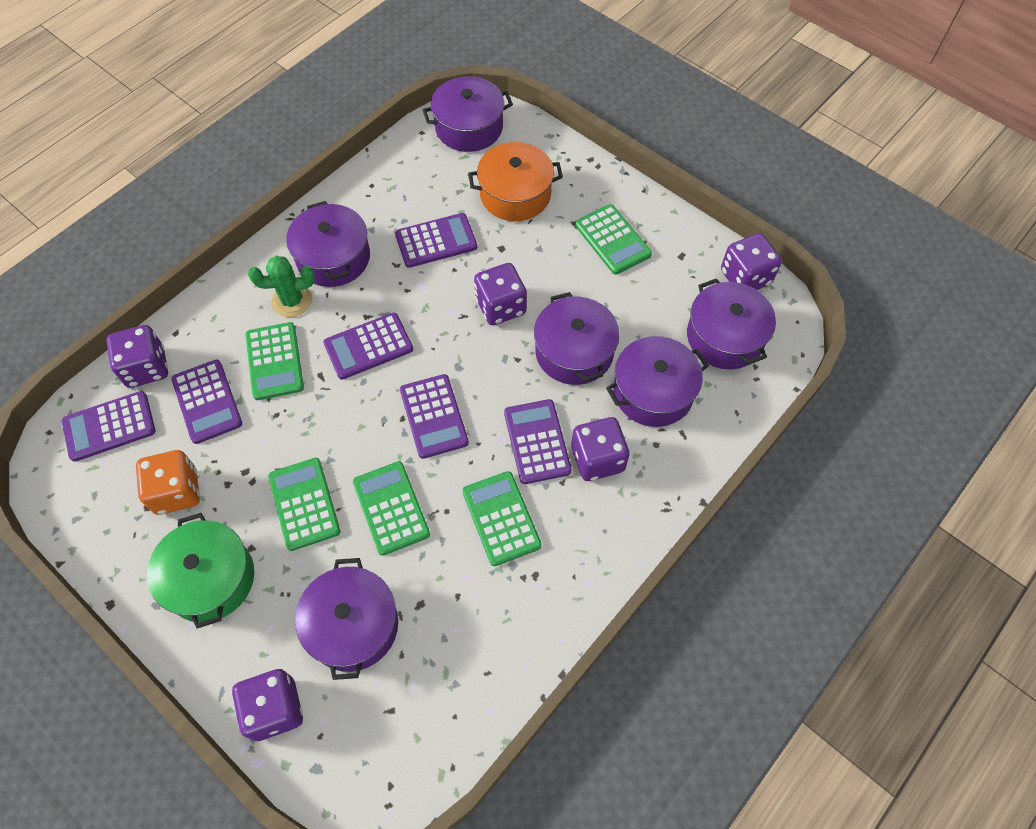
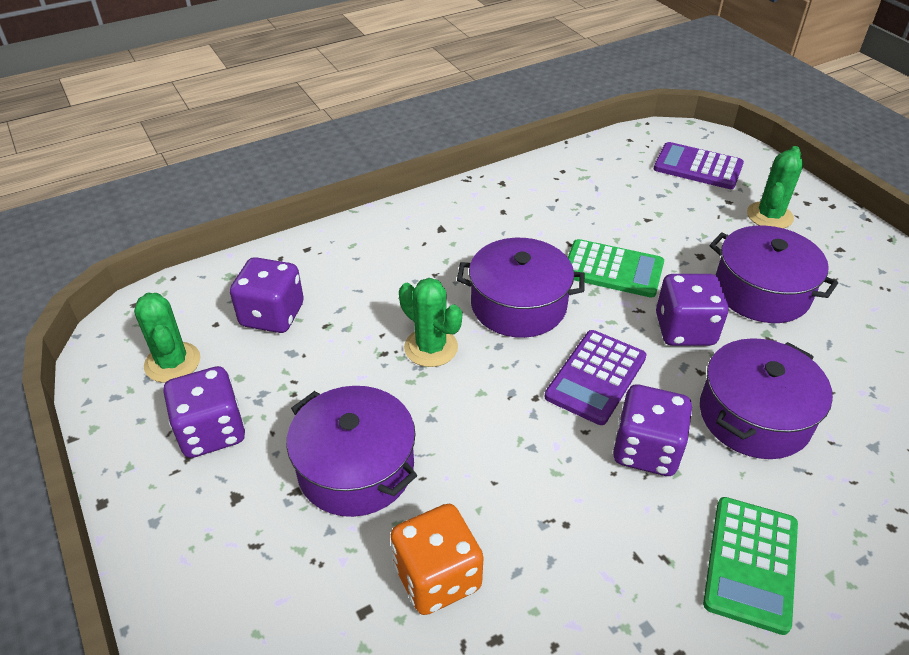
green cactus: 1 -> 3
green calculator: 5 -> 2
green pot: 1 -> 0
orange pot: 1 -> 0
purple calculator: 6 -> 2
purple dice: 5 -> 4
purple pot: 6 -> 4

